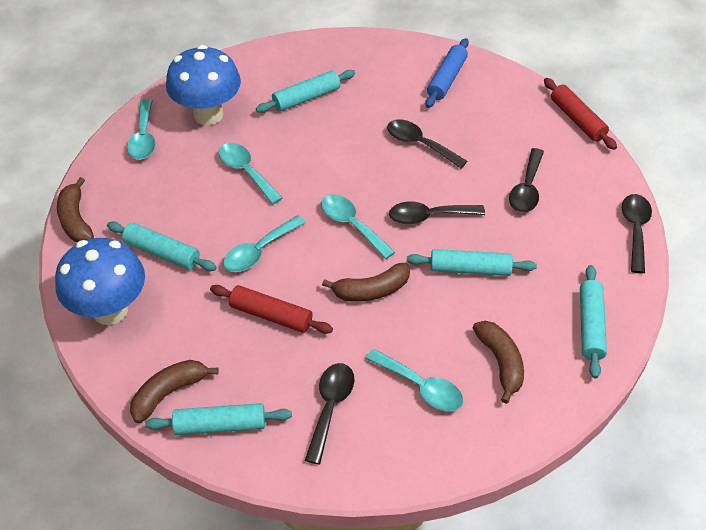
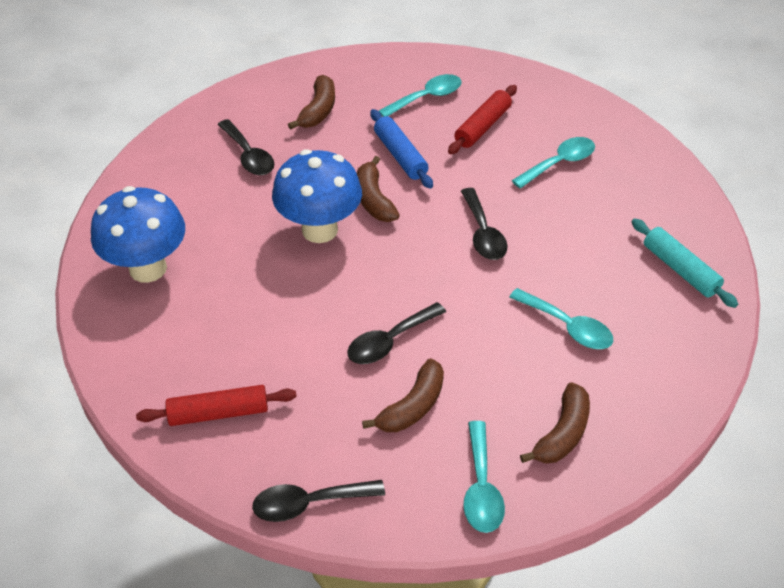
black spoon: 5 -> 4
turquoise rolling pin: 5 -> 1
turquoise spoon: 5 -> 4

